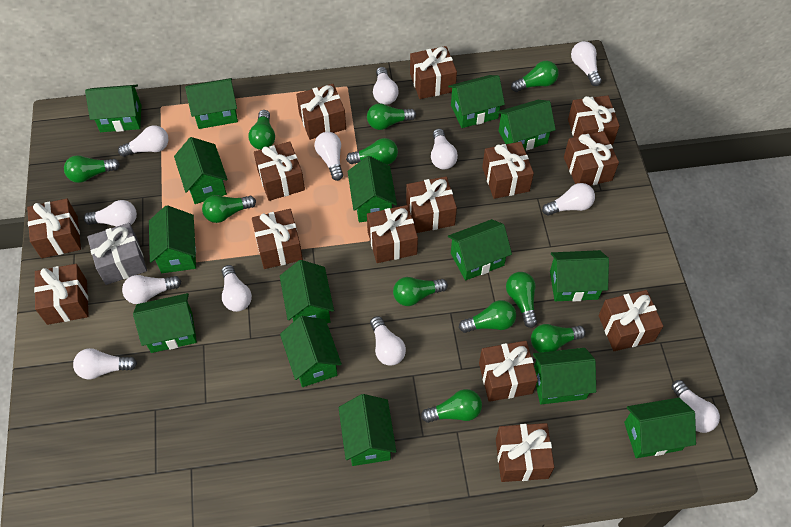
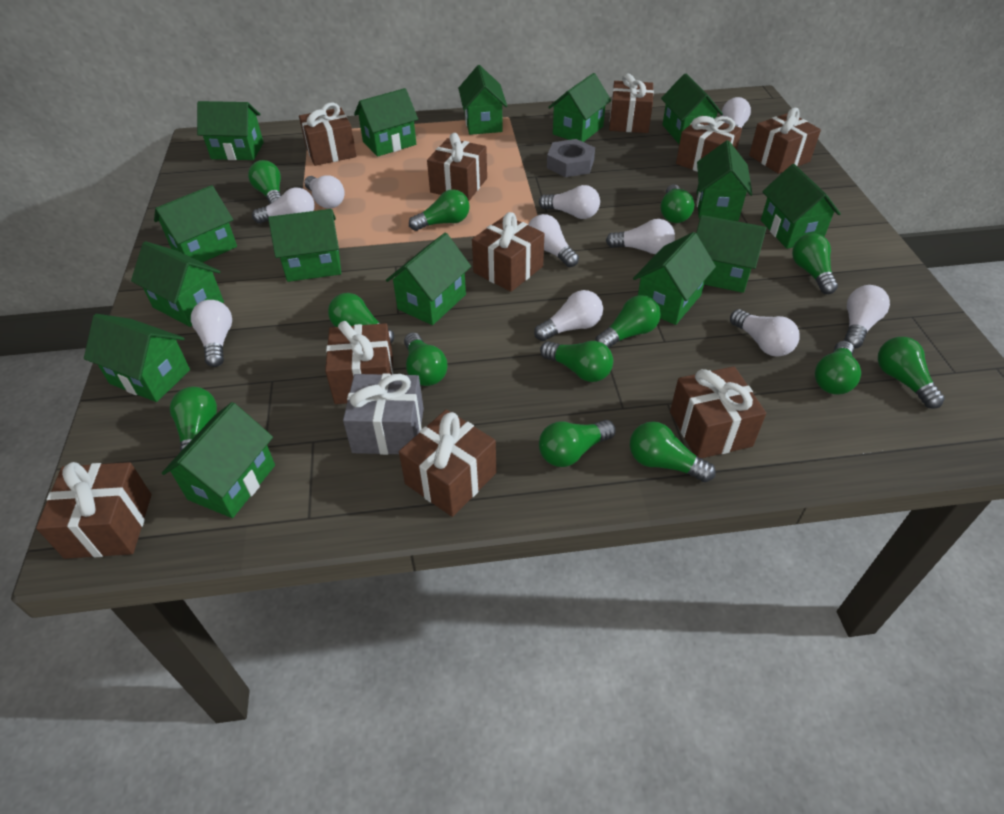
brown gift: 14 -> 10
green light bulb: 11 -> 13
grey nut: 0 -> 1
white light bulb: 12 -> 10

